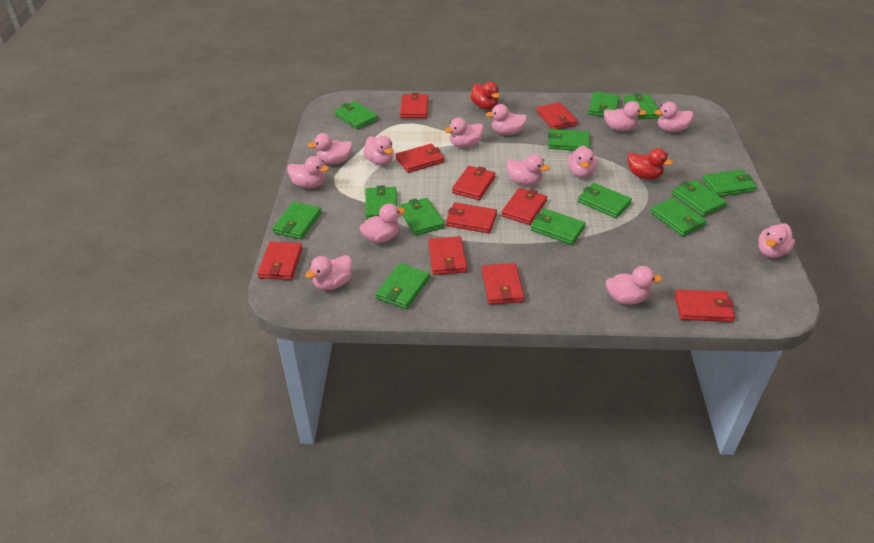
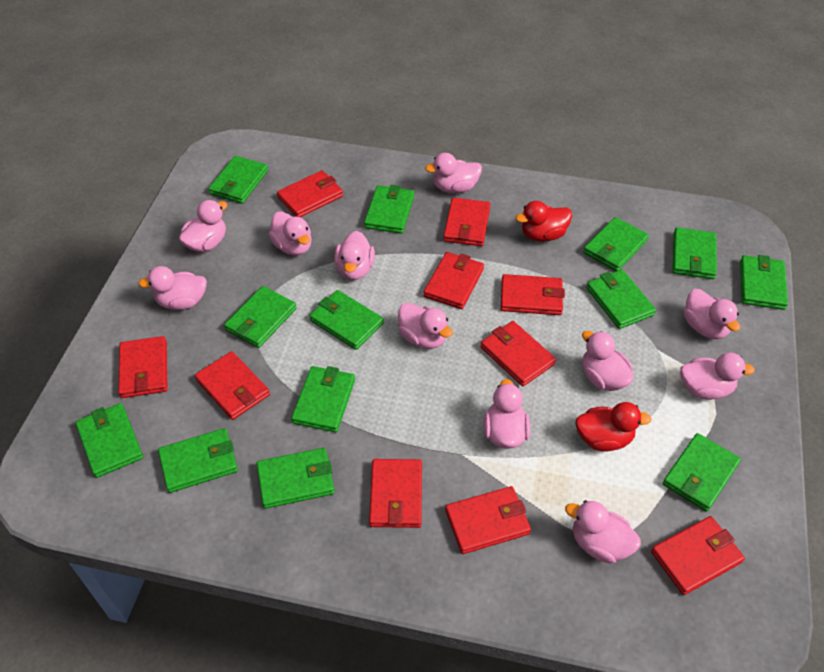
pink duck: 13 -> 11

